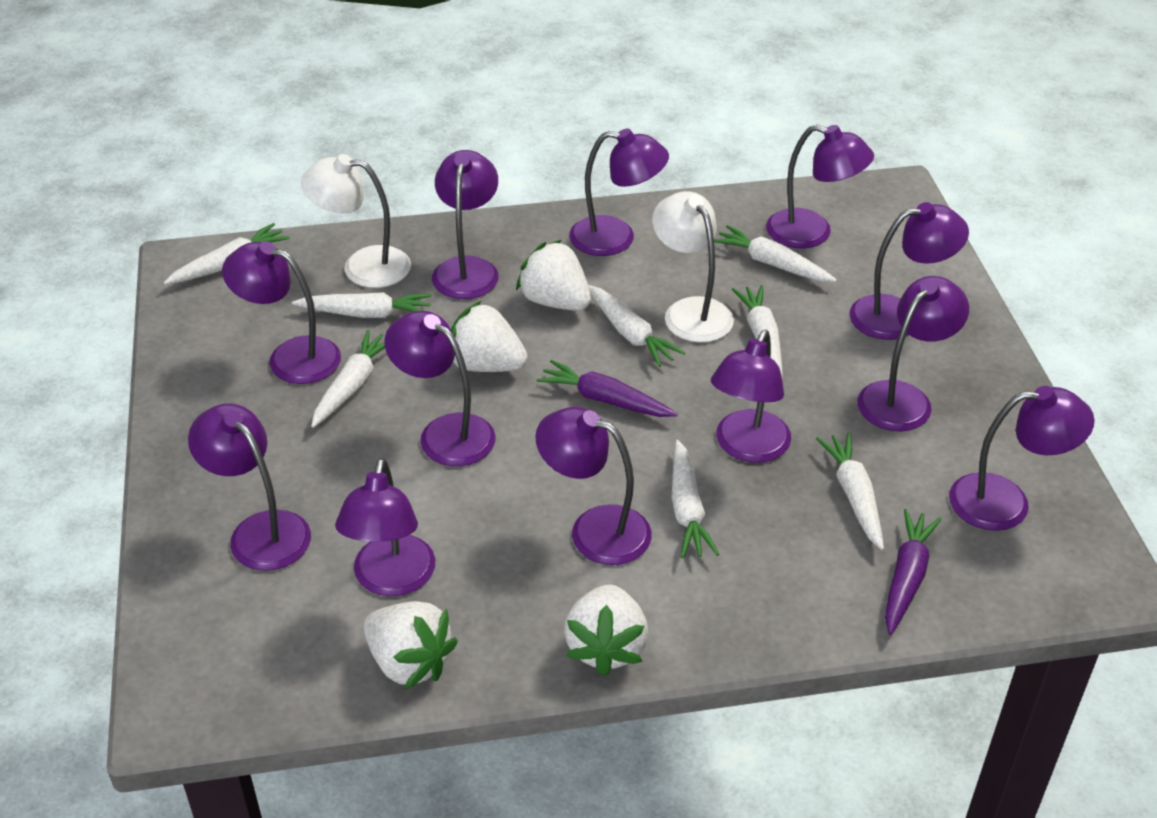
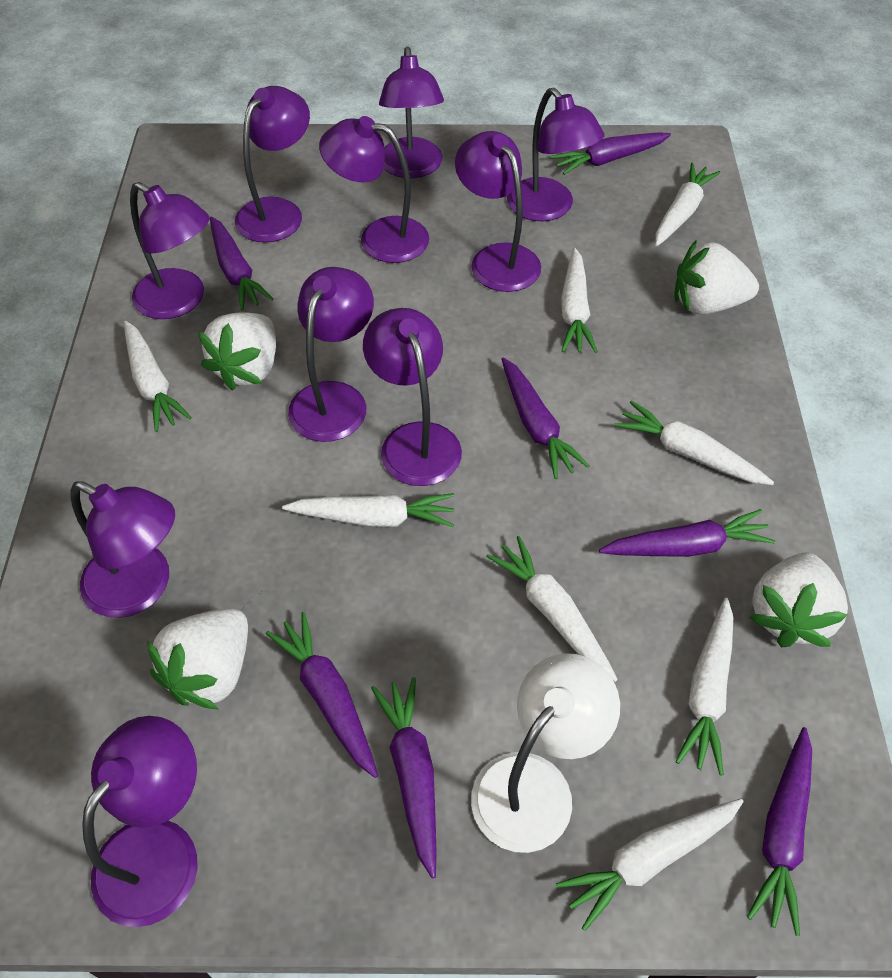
purple carrot: 2 -> 7
purple lamp: 12 -> 10
white lamp: 2 -> 1

